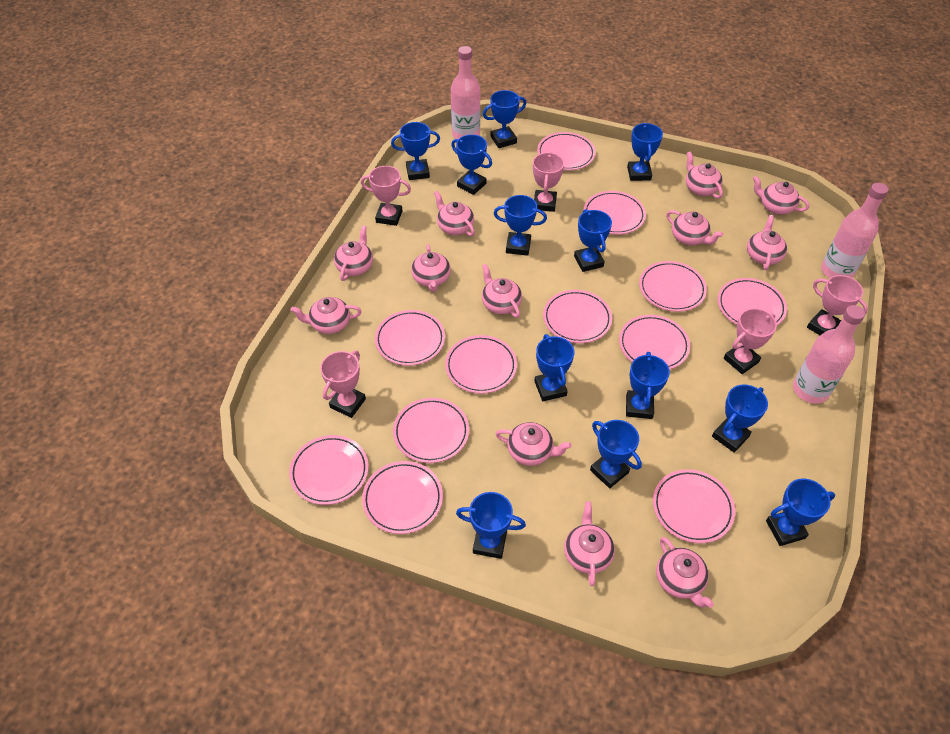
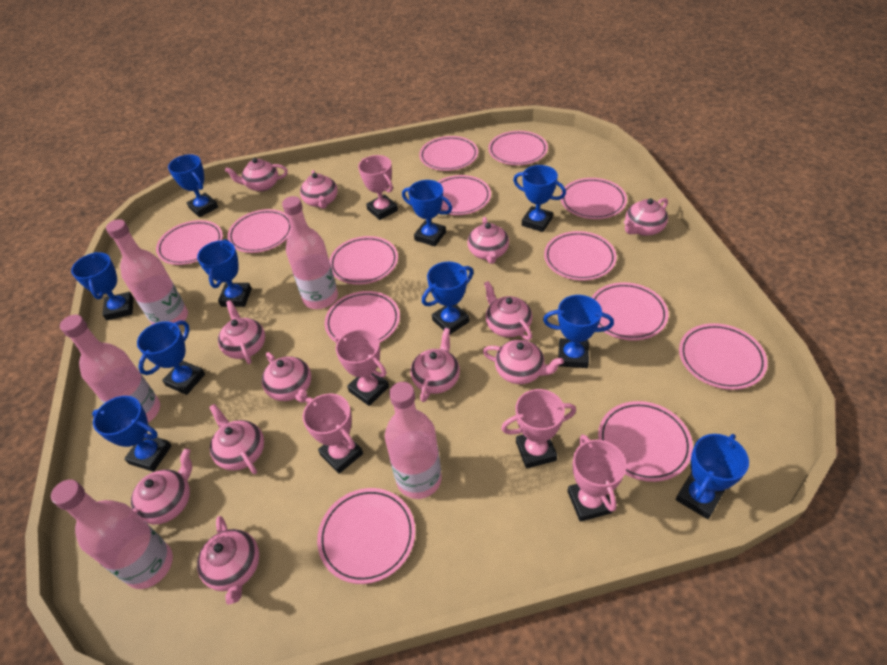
blue trophy: 12 -> 10
pink bottle: 3 -> 5
pink plate: 12 -> 13

